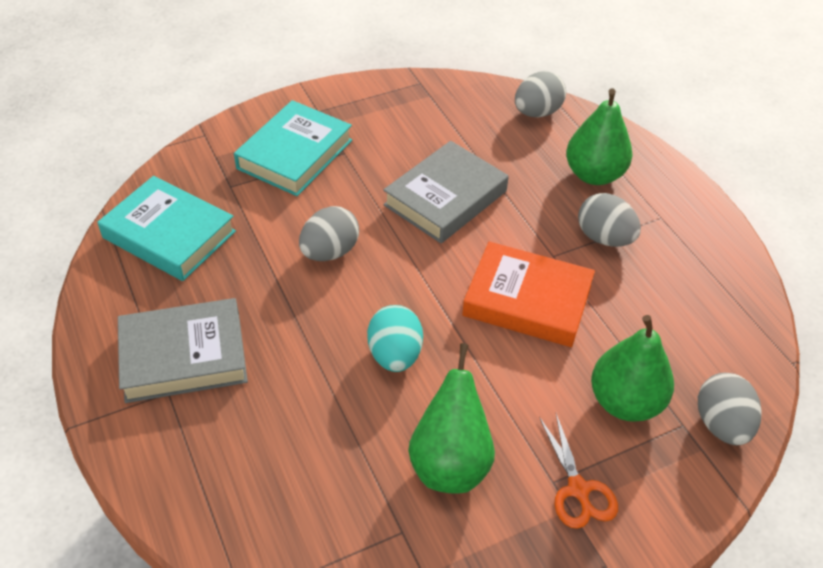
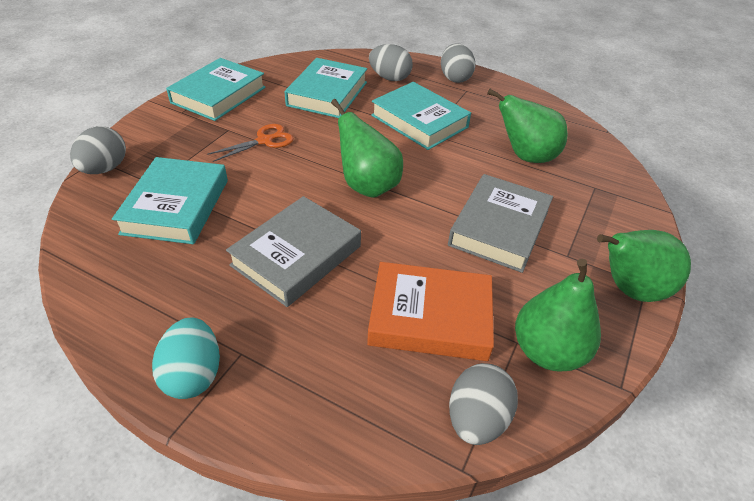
green pear: 3 -> 4
turquoise book: 2 -> 4

